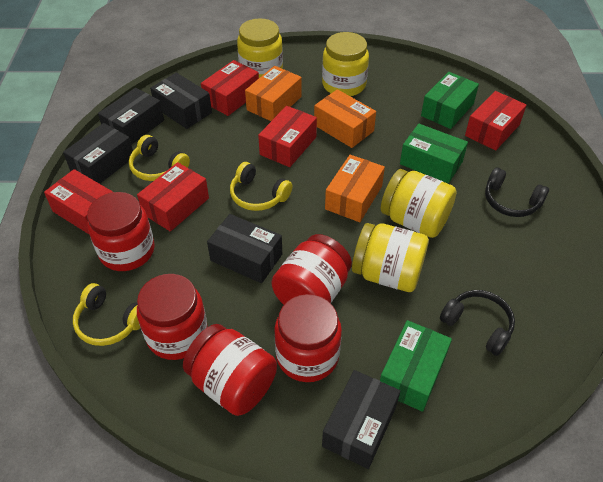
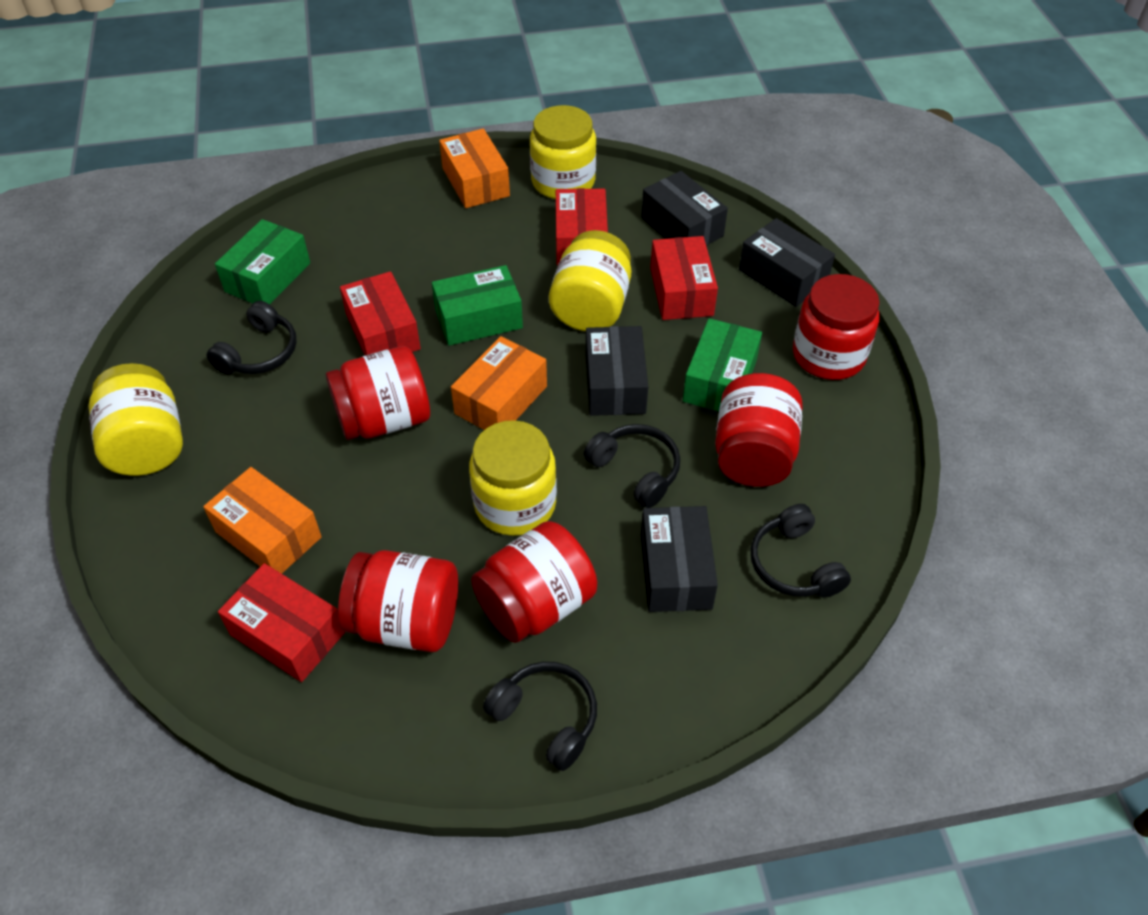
black box: 5 -> 4
black headphones: 2 -> 4
red box: 5 -> 4
yellow headphones: 3 -> 0

